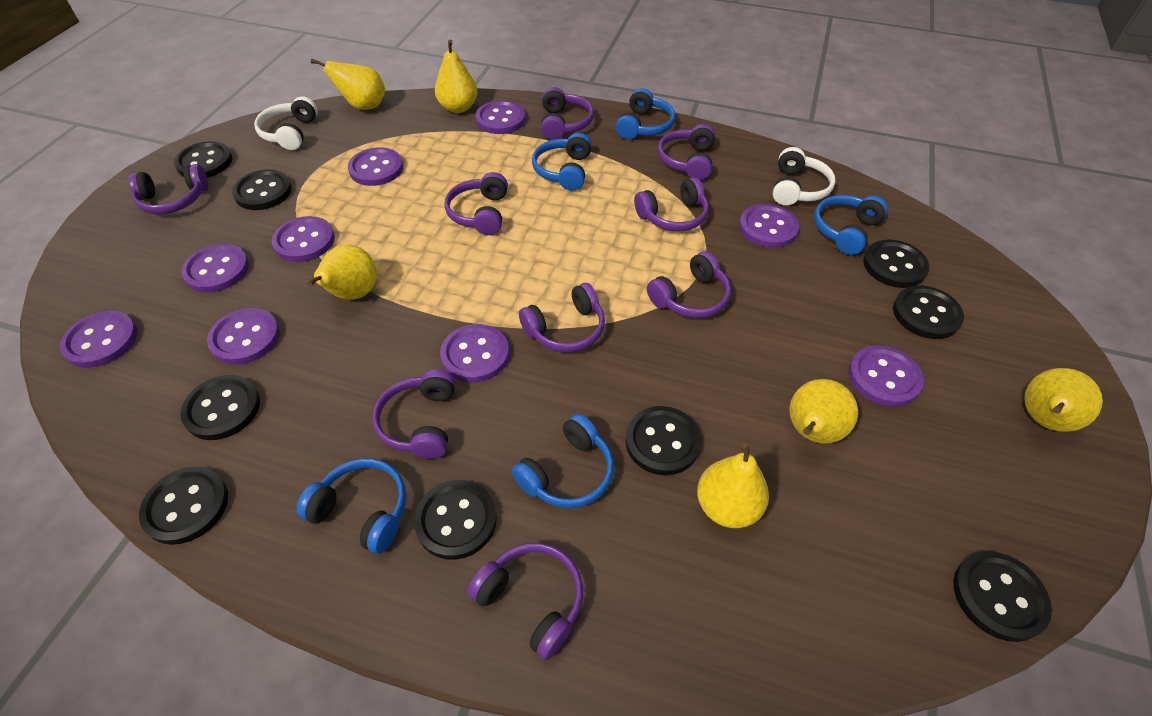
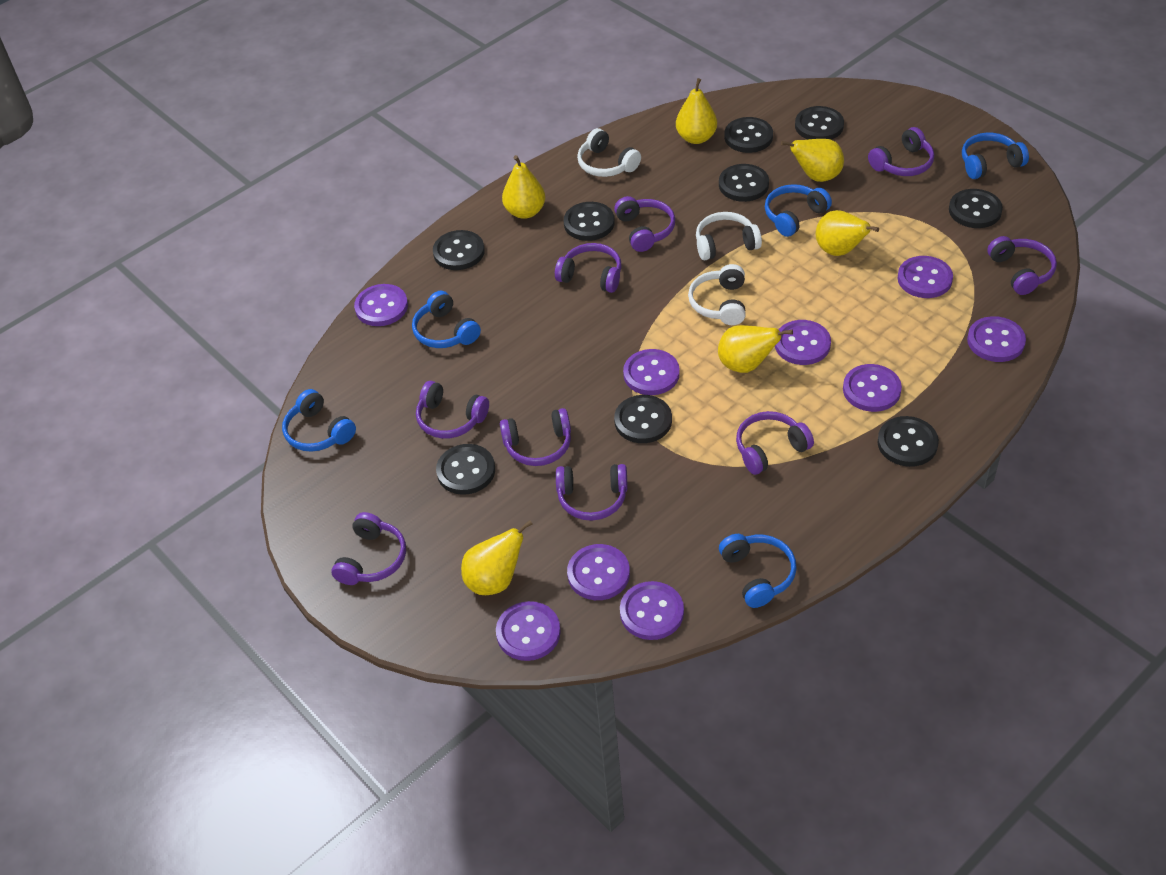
white headphones: 2 -> 3

